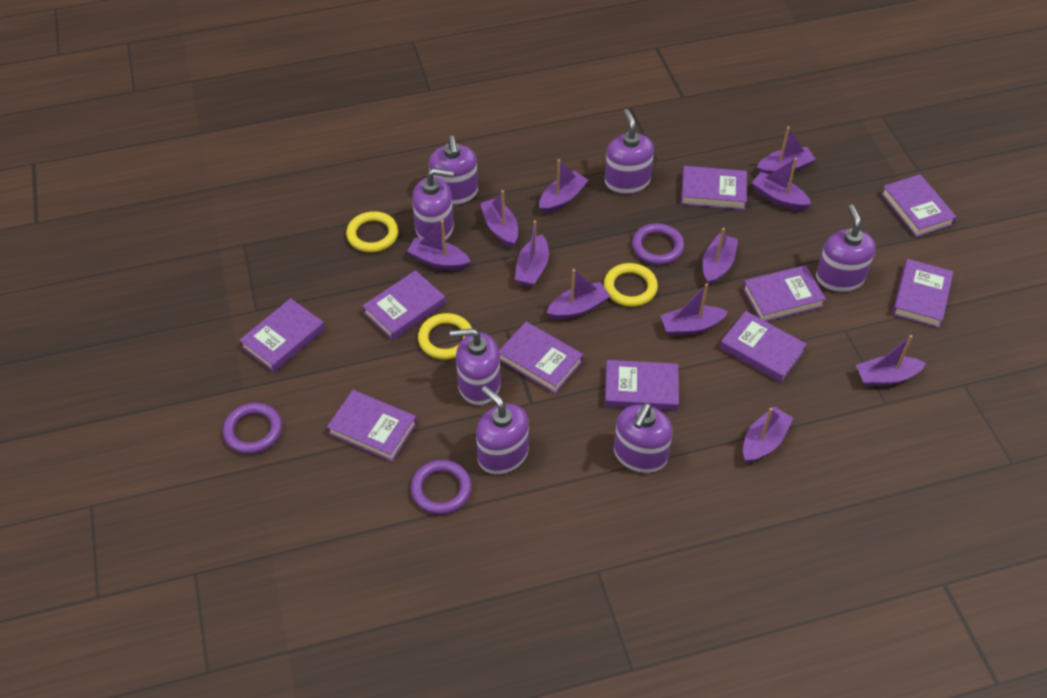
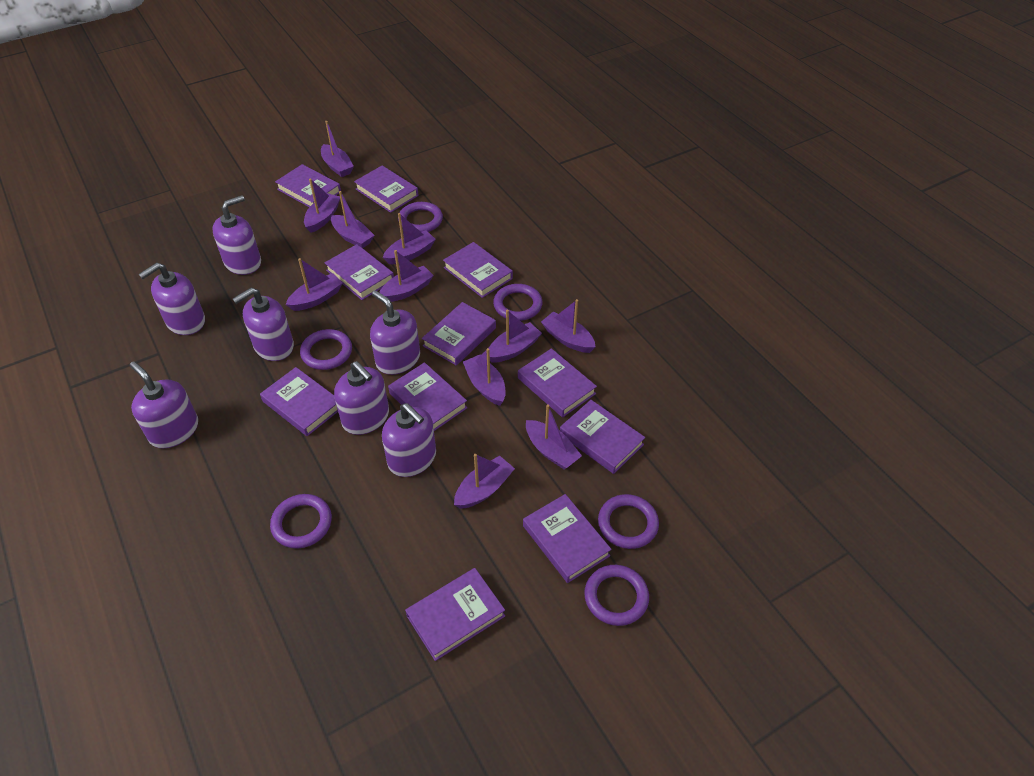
purple book: 10 -> 11
purple ring: 3 -> 6
yellow ring: 3 -> 0

